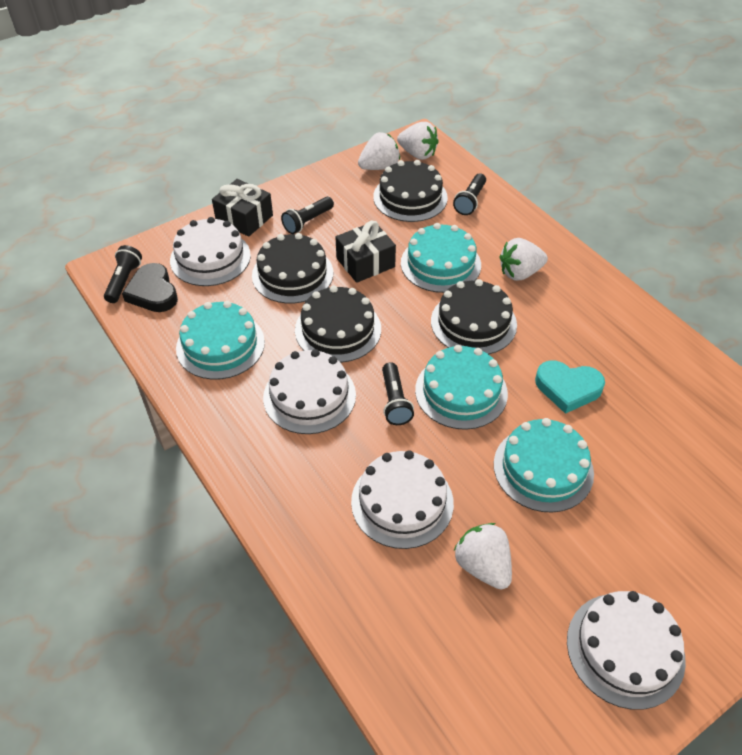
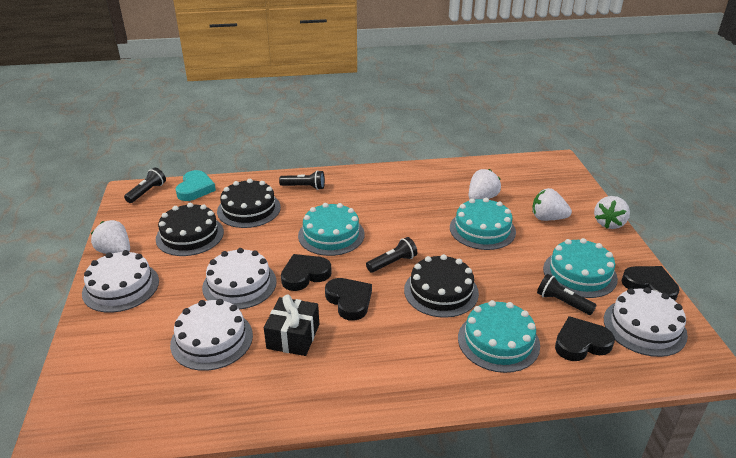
black cake: 4 -> 3
black gift: 2 -> 1
black heart: 1 -> 4

